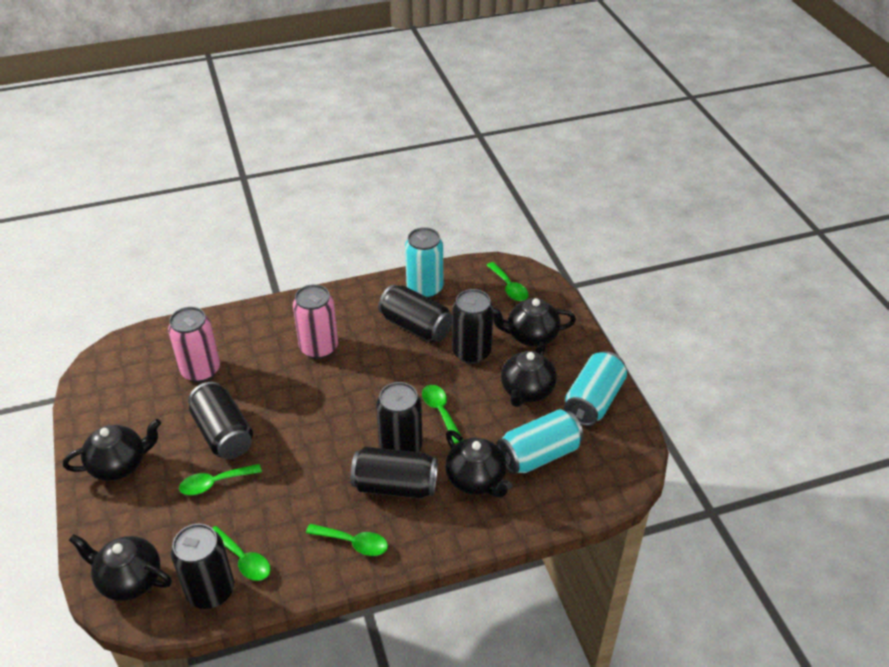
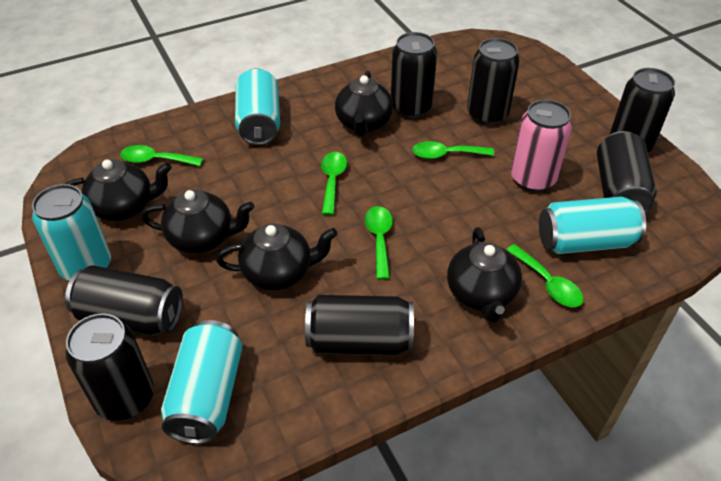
black can: 6 -> 7
pink can: 2 -> 1
turquoise can: 3 -> 4

